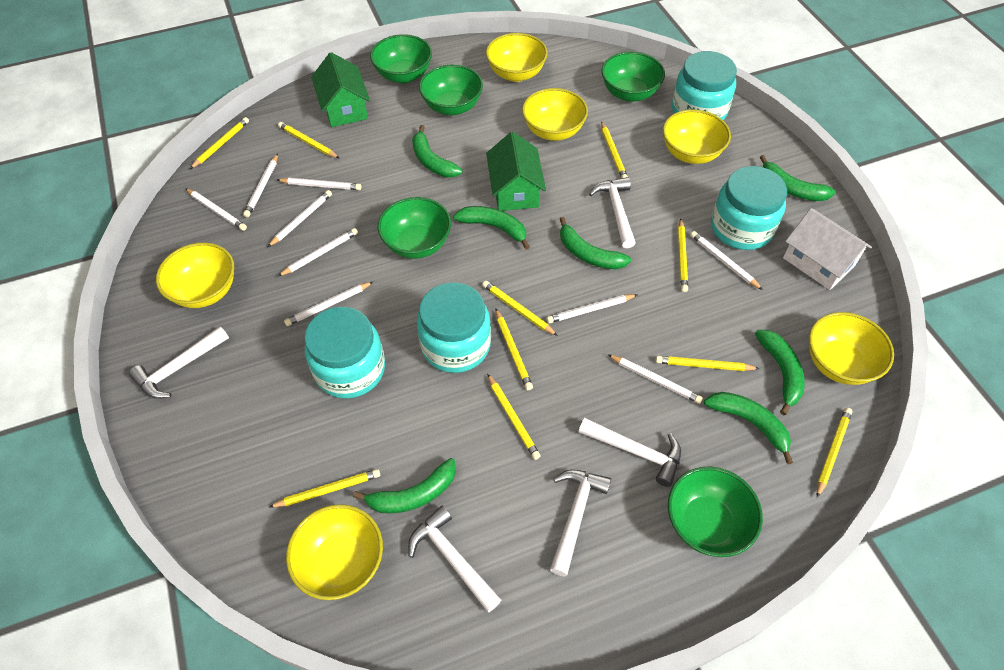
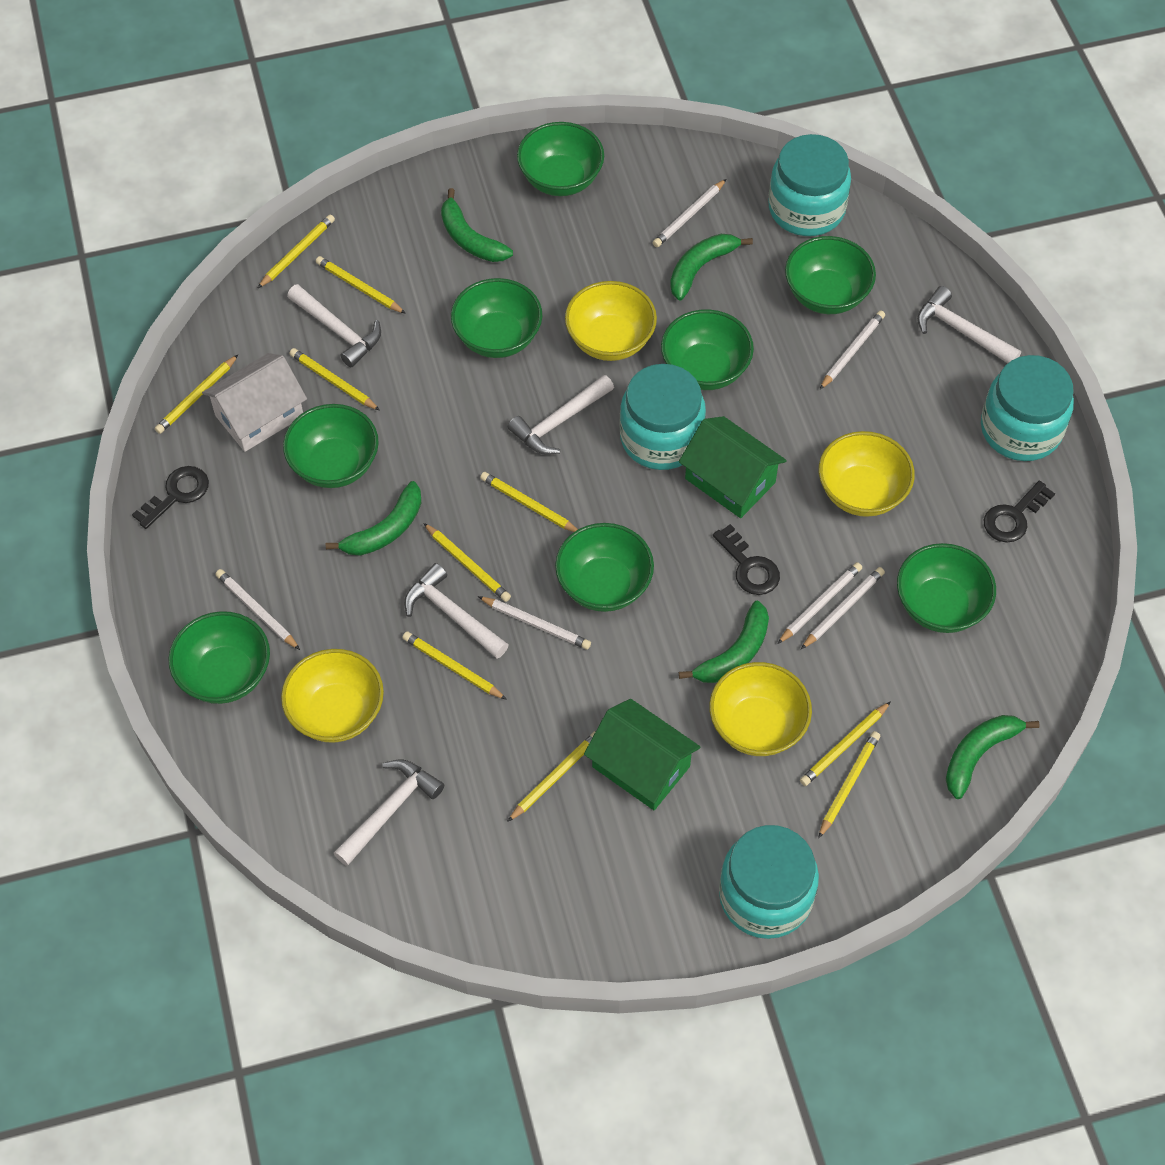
black key: 0 -> 3
green banana: 7 -> 5
green bowl: 5 -> 8
white pencil: 9 -> 6
yellow bowl: 6 -> 4

